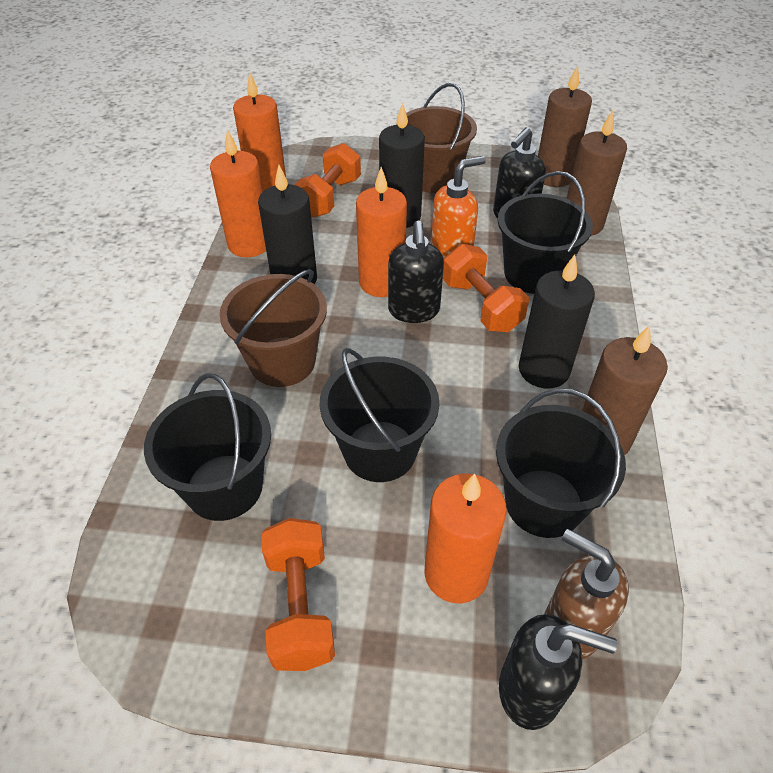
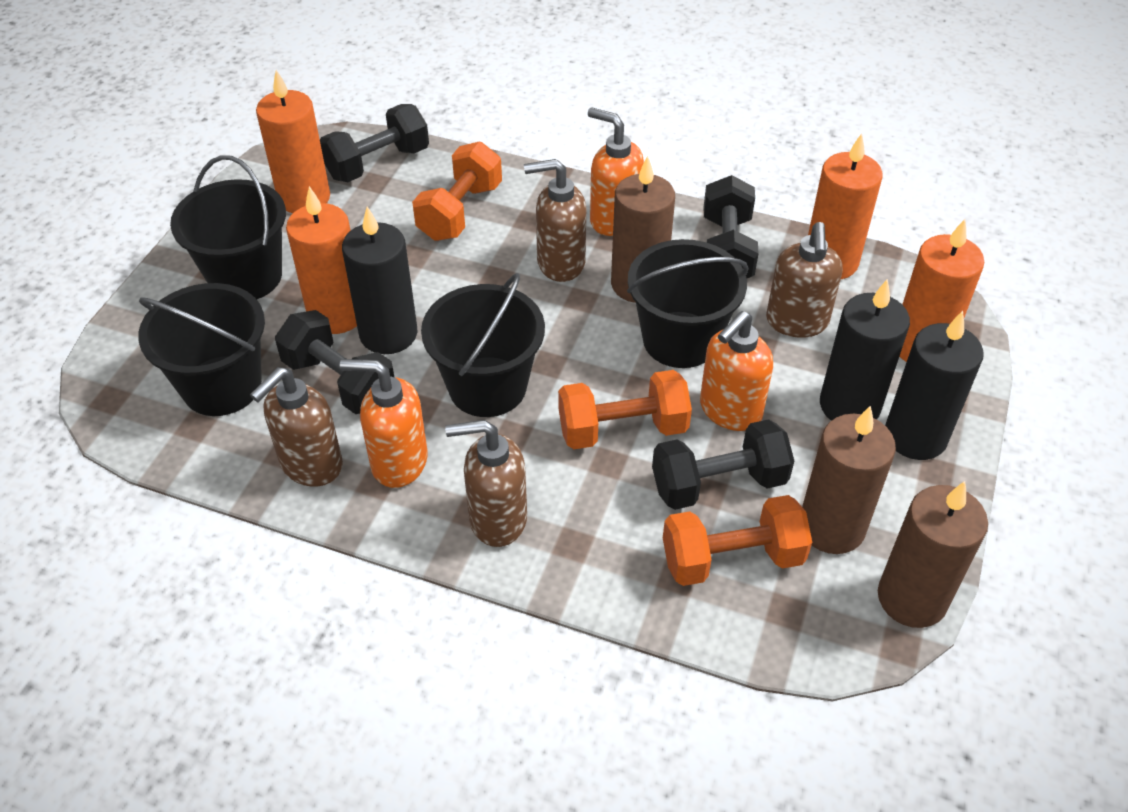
black dumbbell: 0 -> 4
black soap dispenser: 3 -> 0
brown bucket: 2 -> 0
brown soap dispenser: 1 -> 4
orange soap dispenser: 1 -> 3

